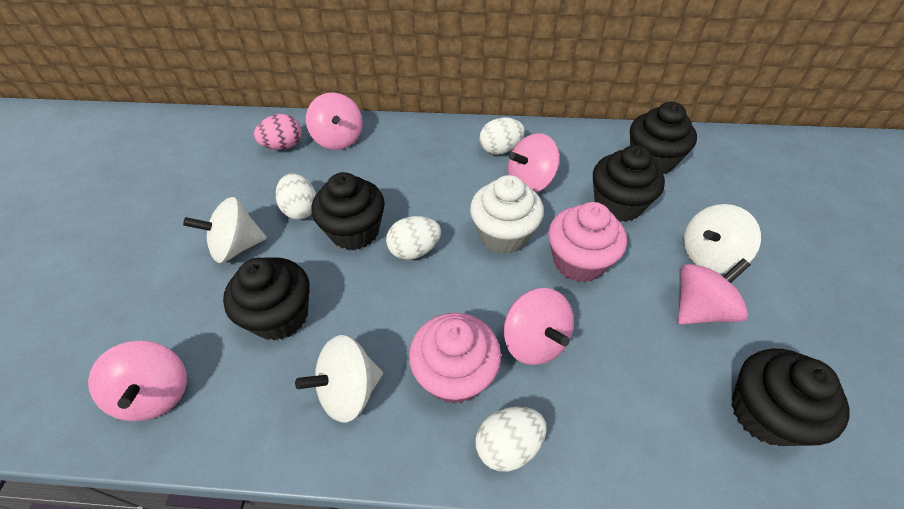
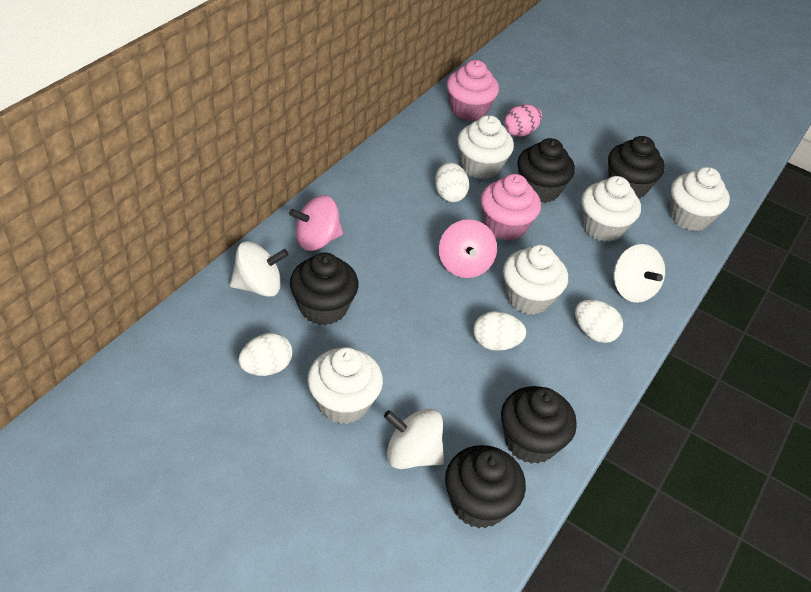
pink spinning top: 5 -> 2
white cupcake: 1 -> 5

